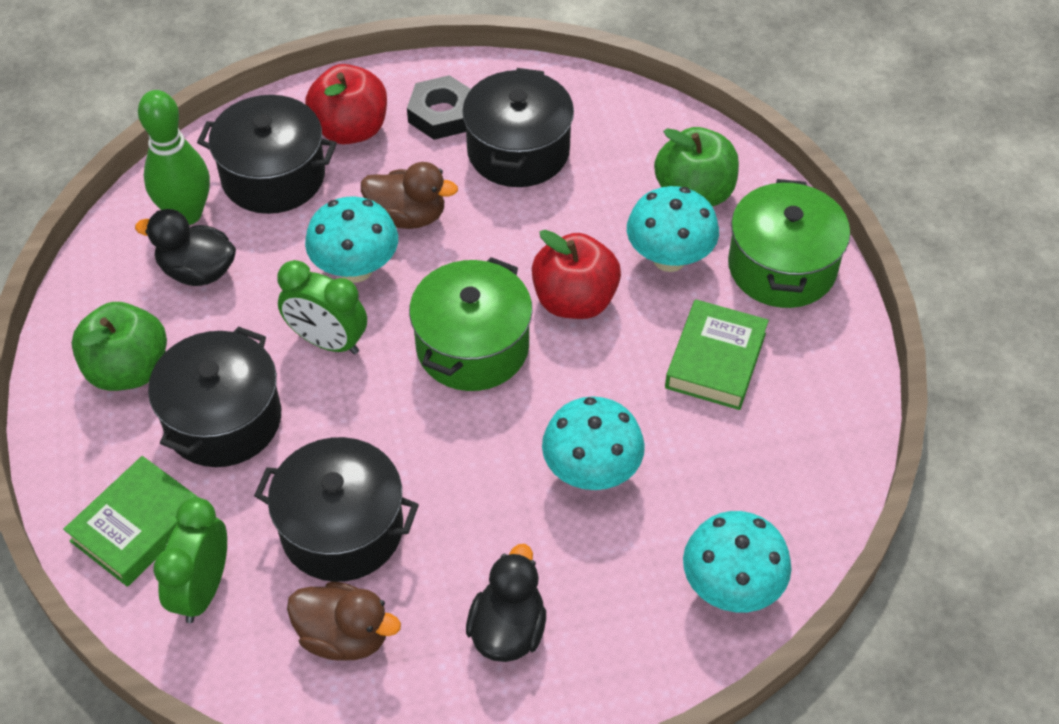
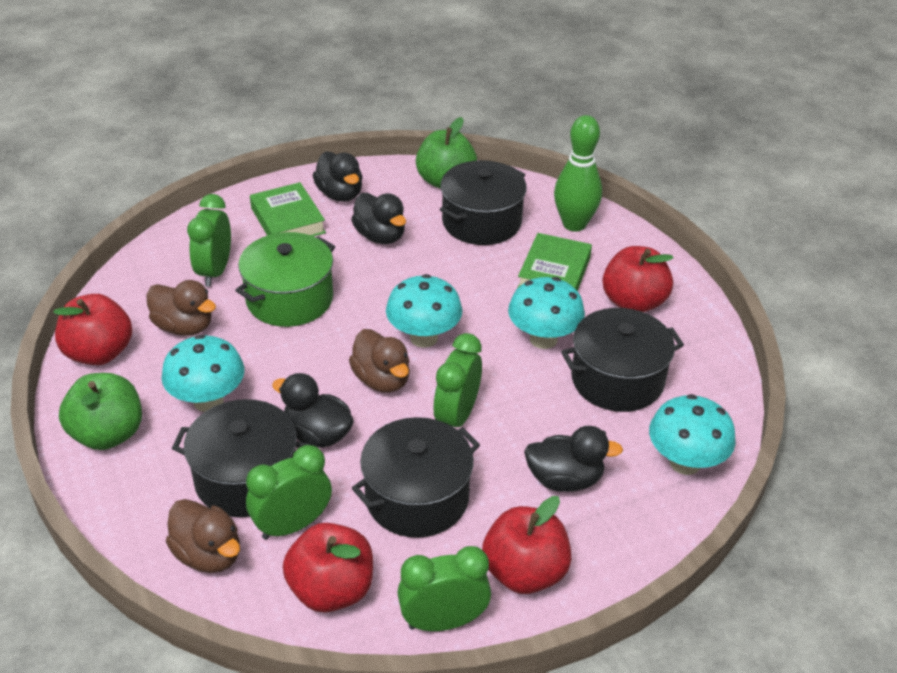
black duck: 2 -> 4
black nut: 1 -> 0
brown duck: 2 -> 3
green clock: 2 -> 4
green pot: 2 -> 1
red apple: 2 -> 4

